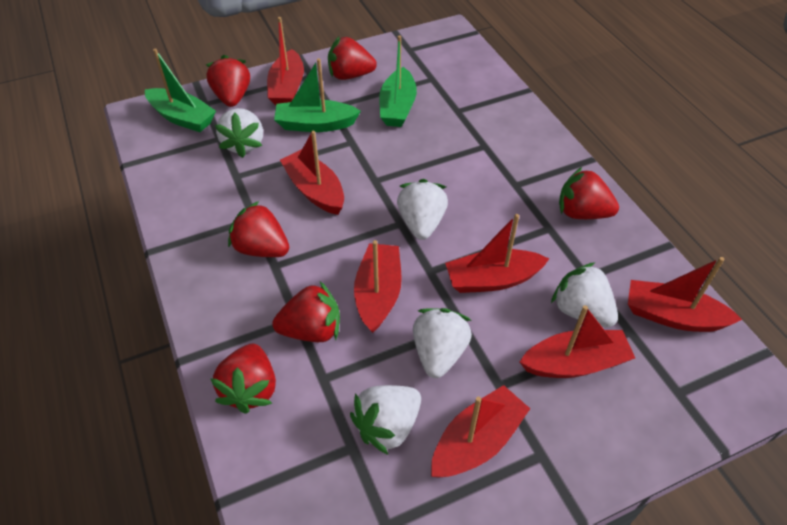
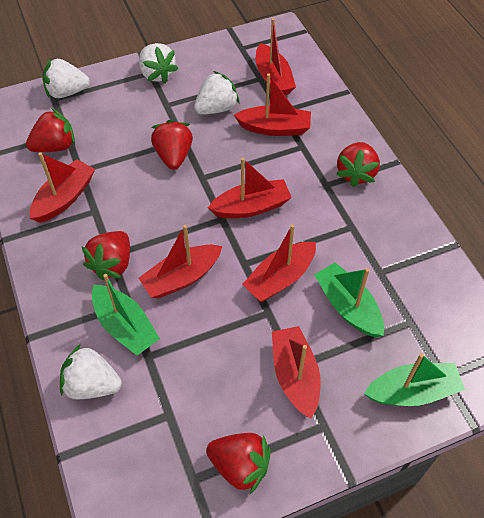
red strawberry: 6 -> 5
white strawberry: 5 -> 4

